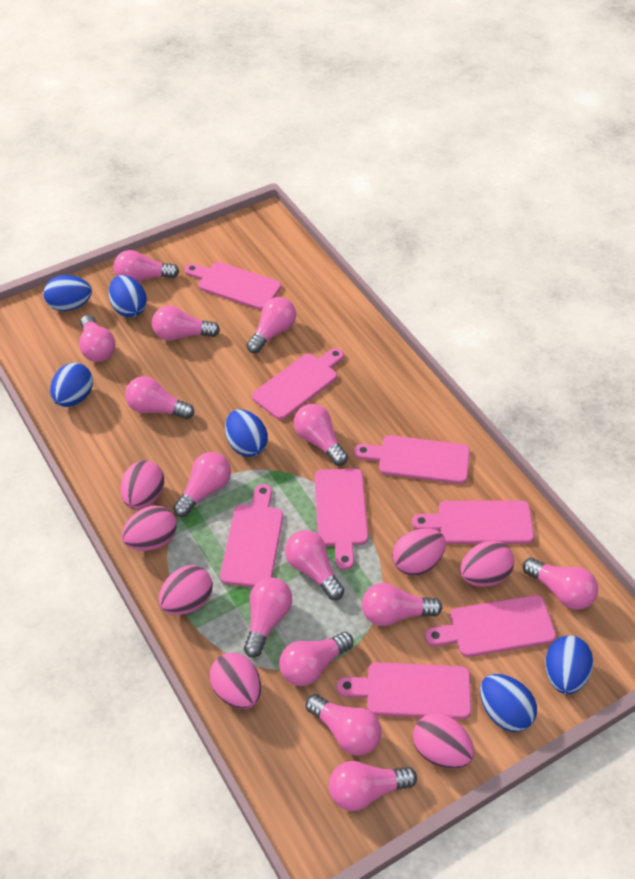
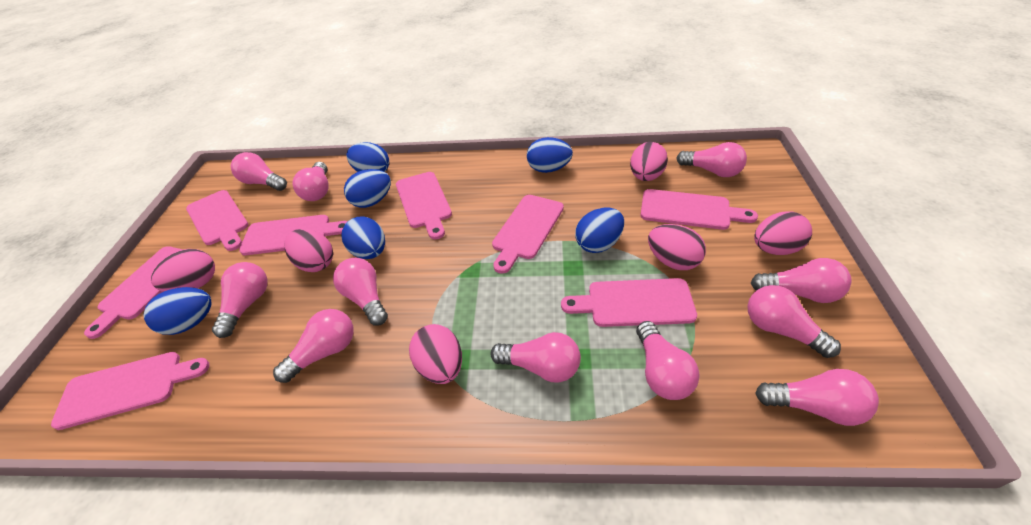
pink egg: 7 -> 6
pink light bulb: 14 -> 11

